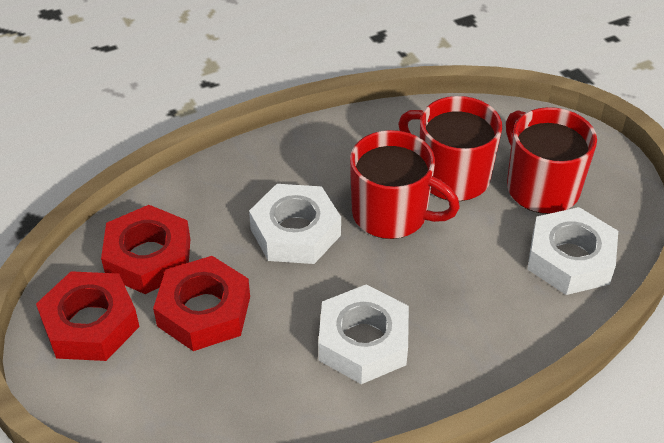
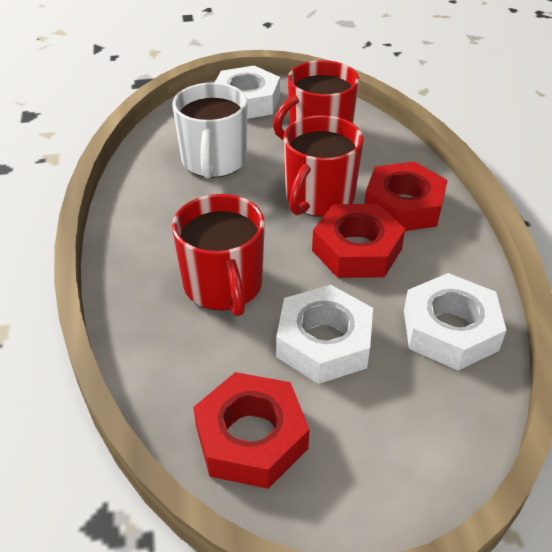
white mug: 0 -> 1

